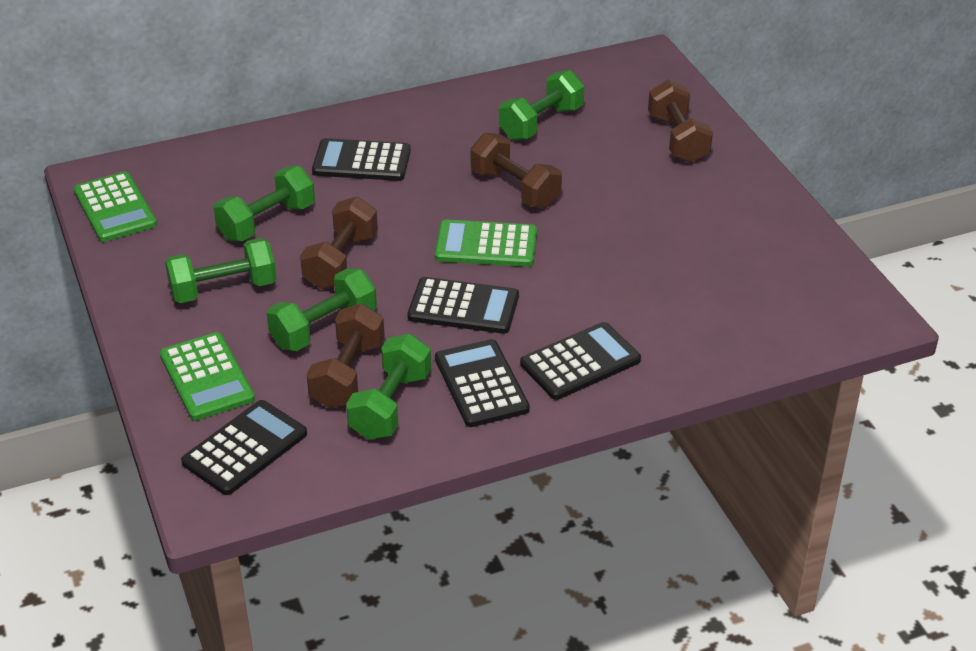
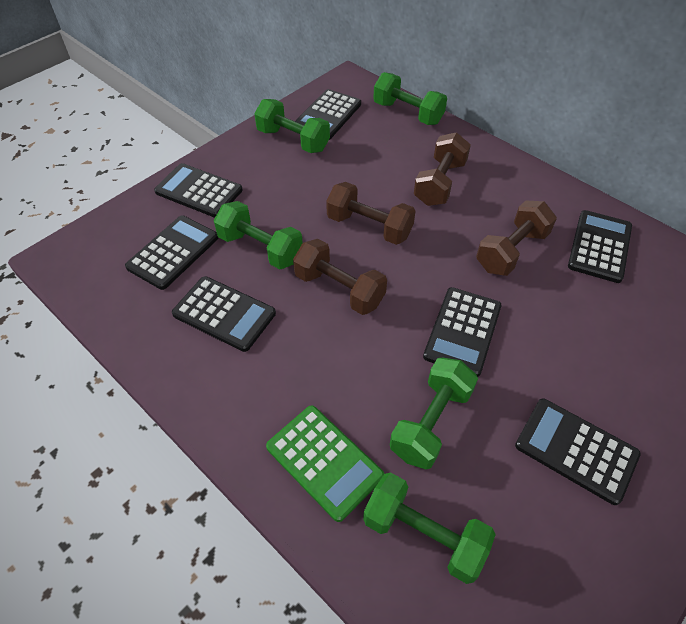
black calculator: 5 -> 7
green calculator: 3 -> 1

